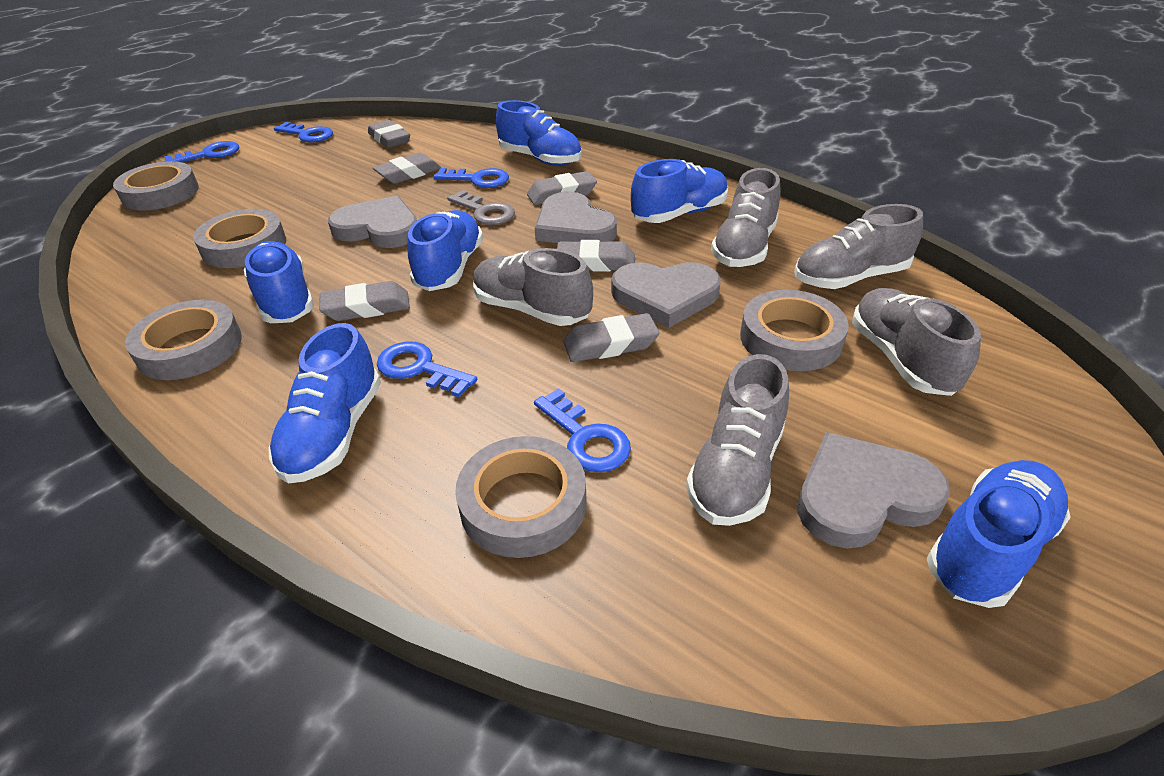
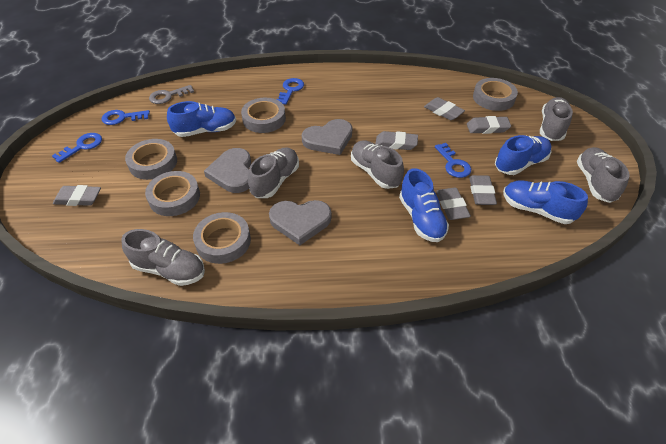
blue key: 5 -> 4
blue shoe: 6 -> 4
grey heart: 4 -> 3

